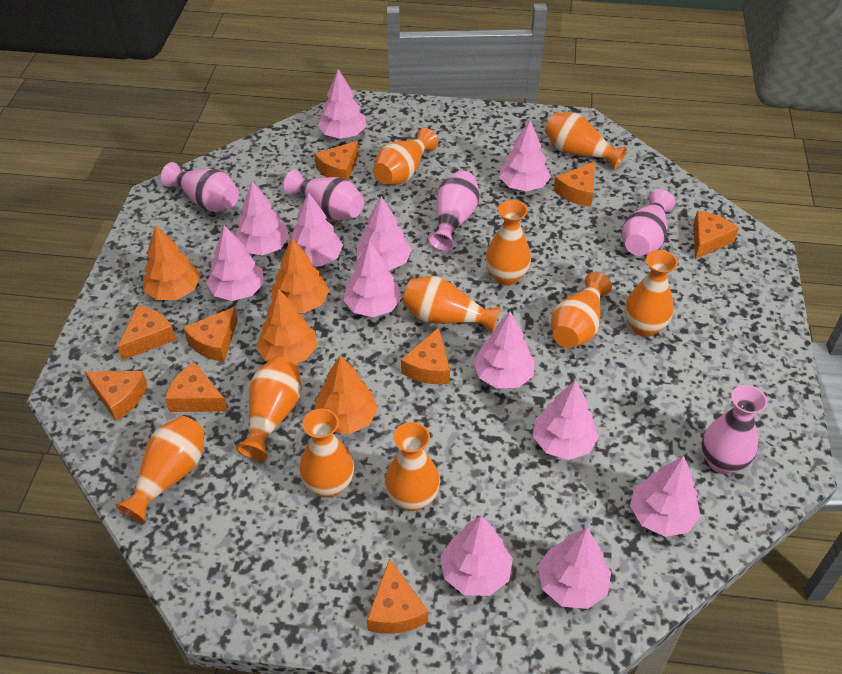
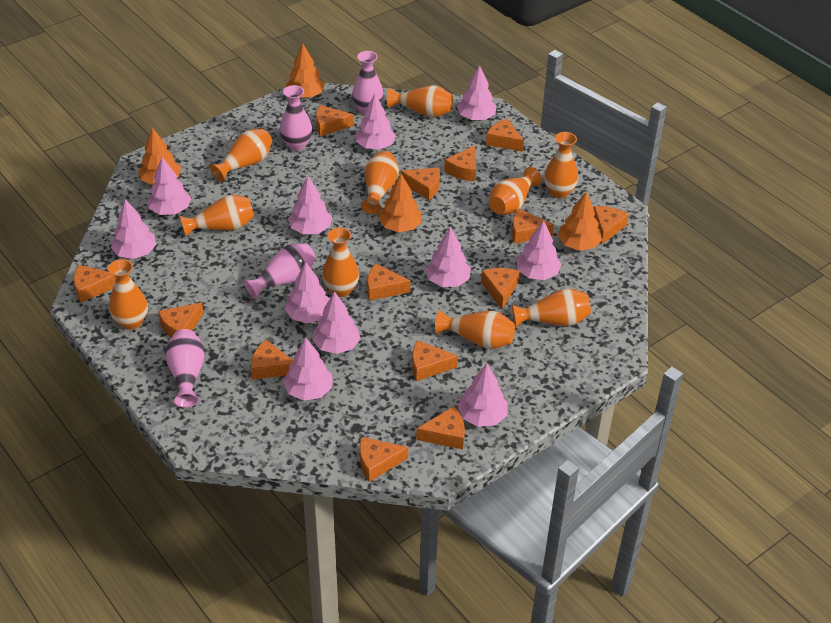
orange cheese: 9 -> 14
pink tree: 12 -> 11
pink vase: 5 -> 4

